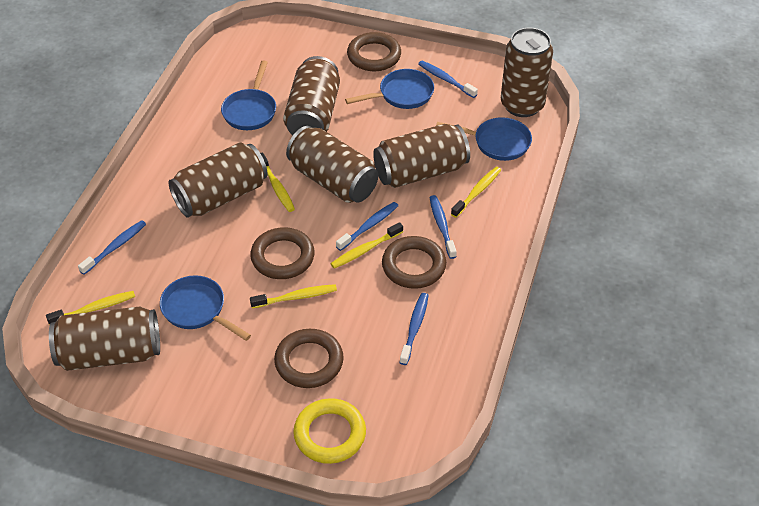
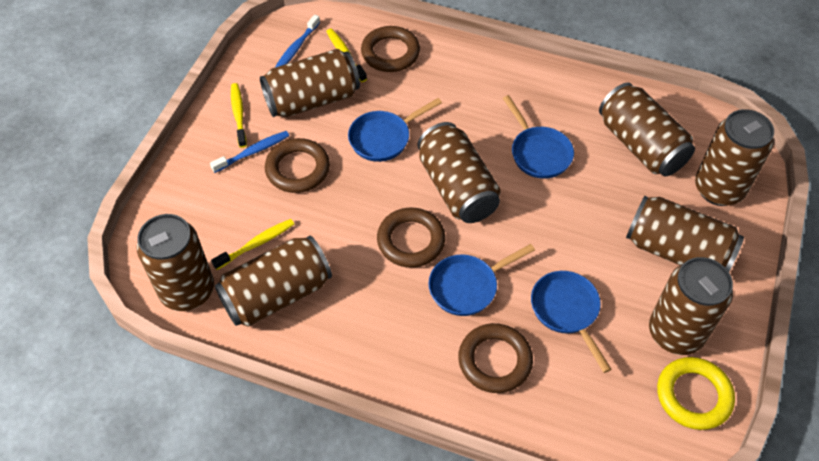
blue toothbrush: 5 -> 2
brown can: 6 -> 8
yellow toothbrush: 5 -> 3

